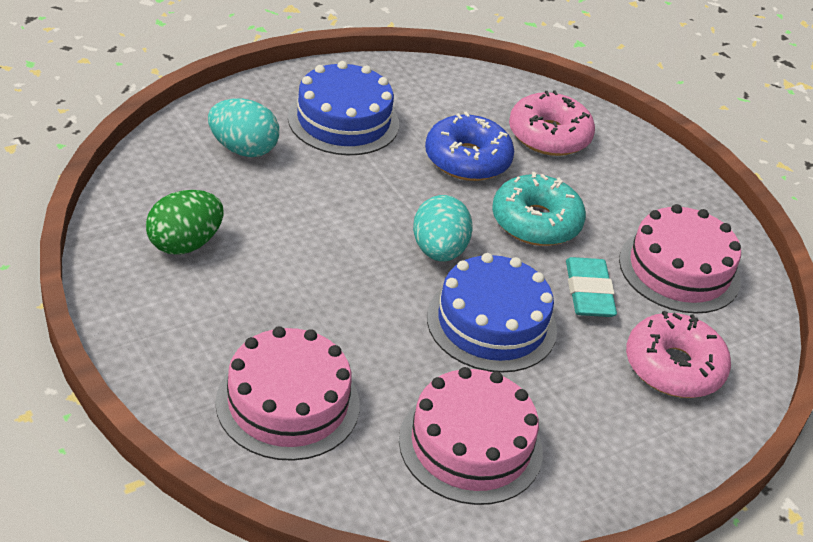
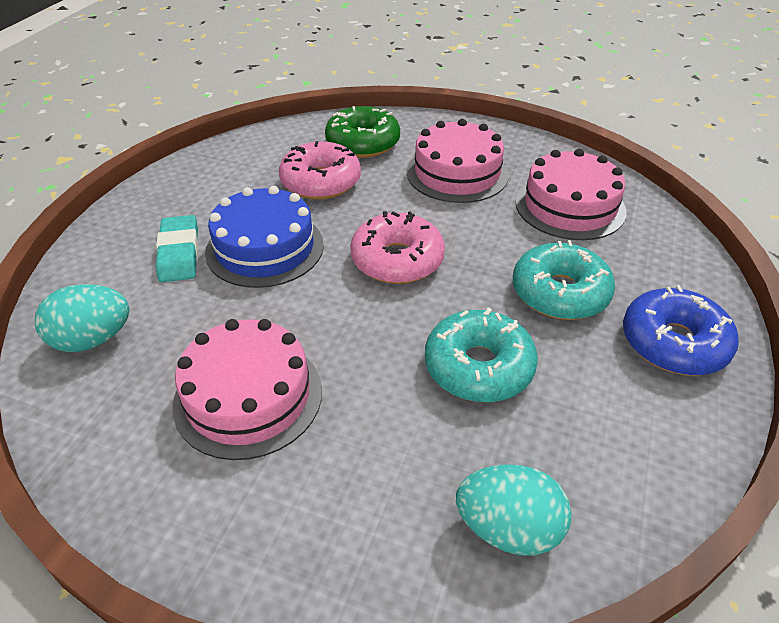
blue cake: 2 -> 1
green donut: 0 -> 1
green egg: 1 -> 0
turquoise donut: 1 -> 2

